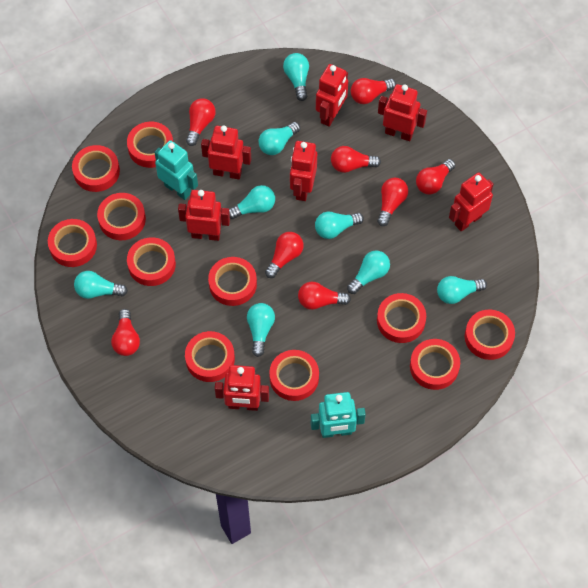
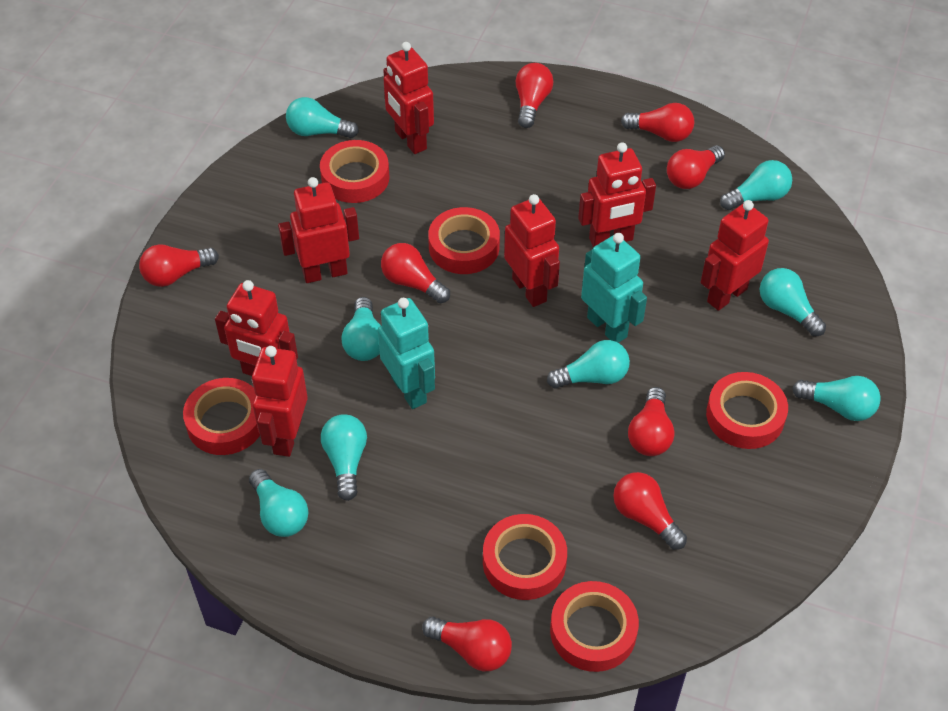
red tape: 11 -> 6

